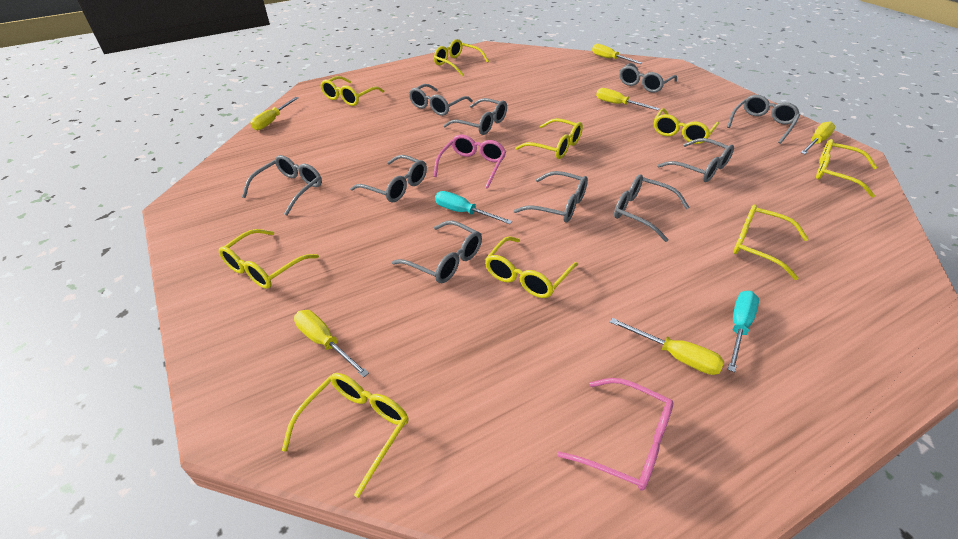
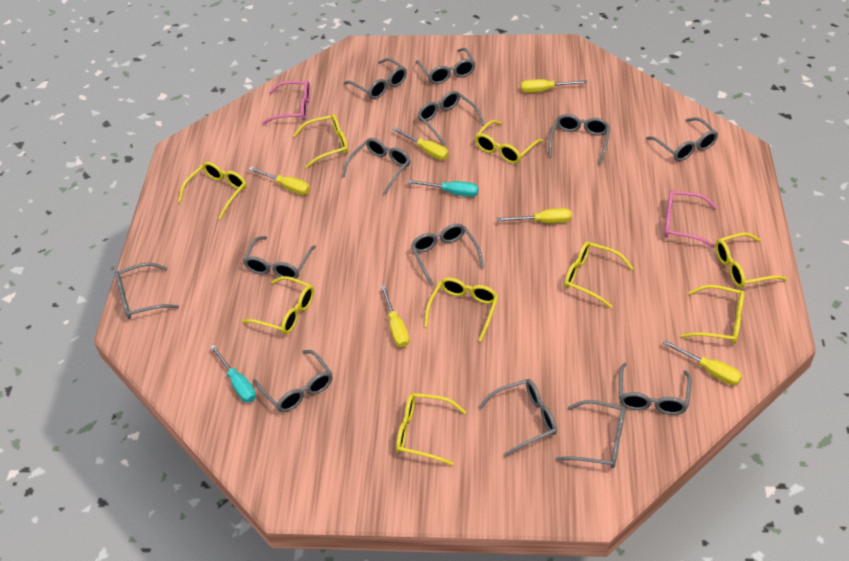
grey glasses: 10 -> 13

